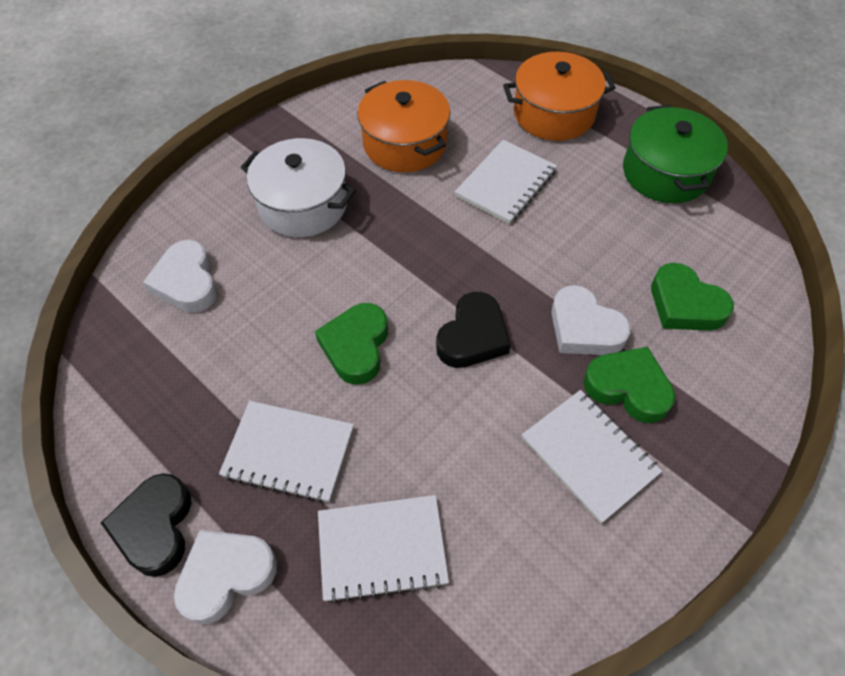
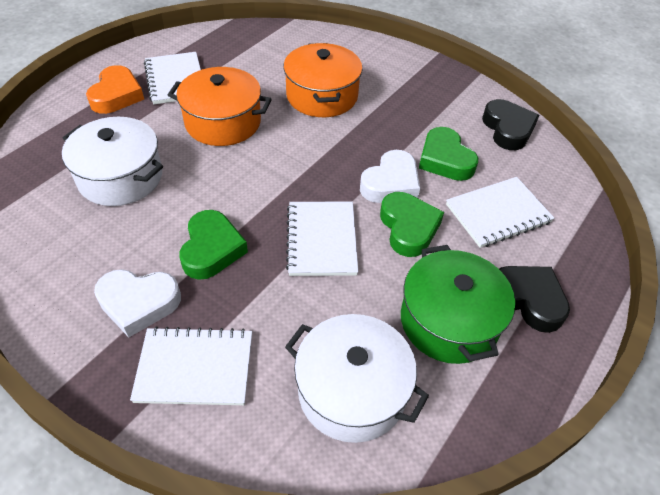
orange heart: 0 -> 1
white heart: 3 -> 2
white pot: 1 -> 2

